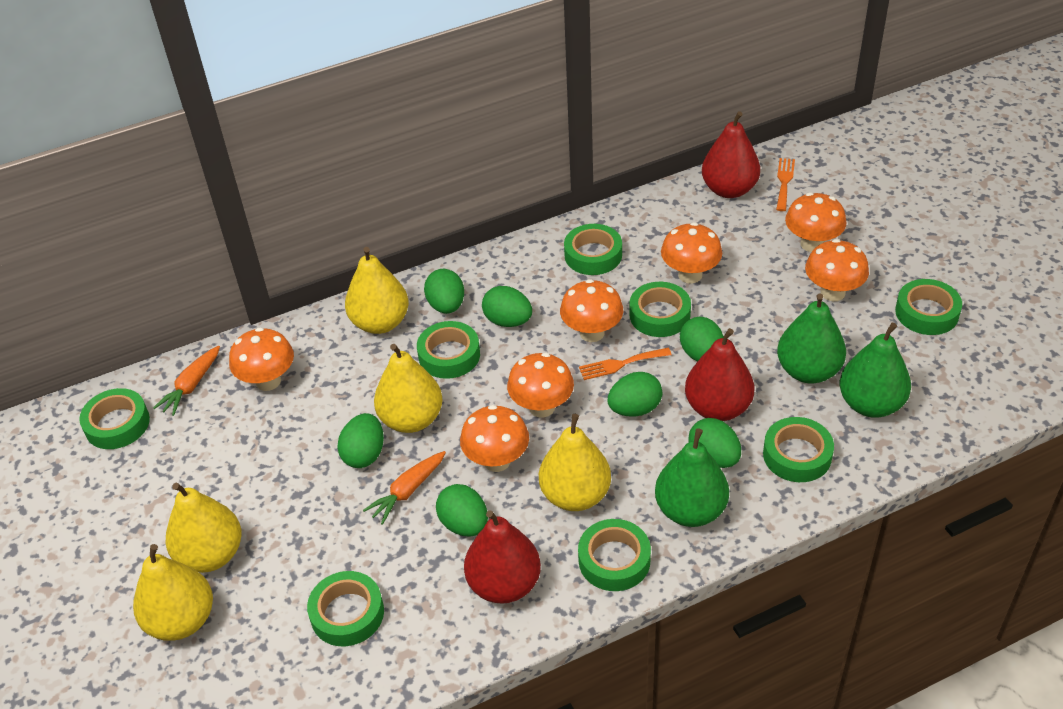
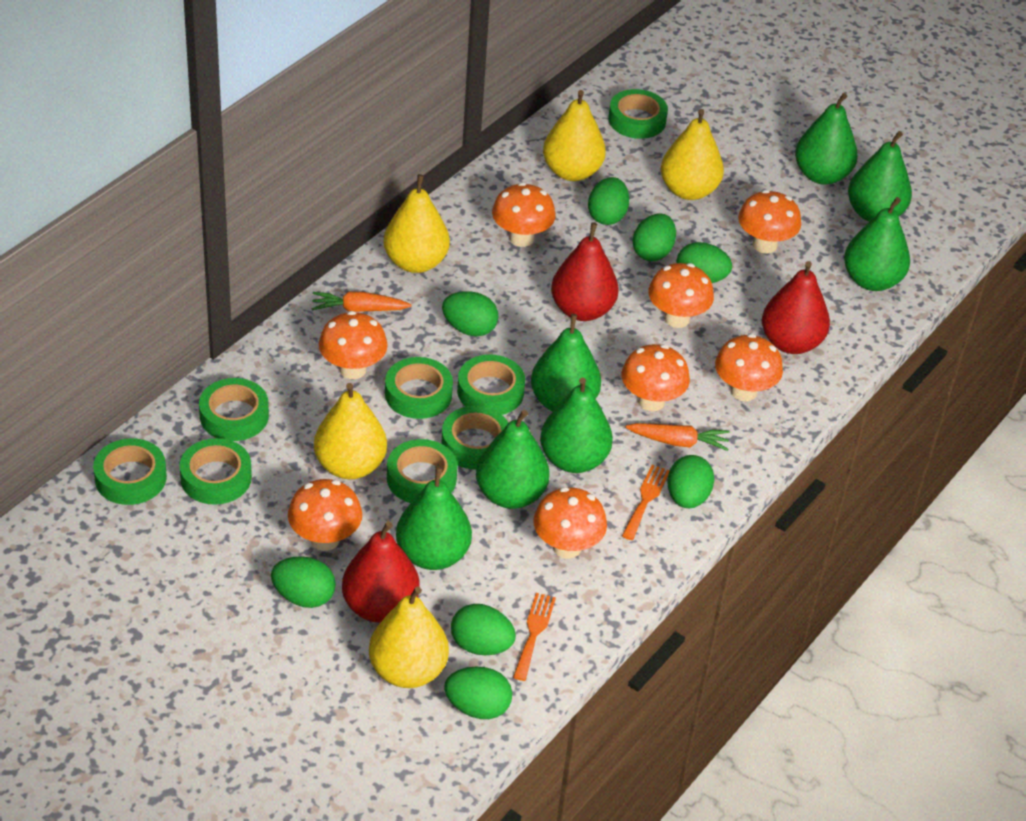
green egg: 7 -> 8
green pear: 3 -> 7
orange mushroom: 7 -> 8

